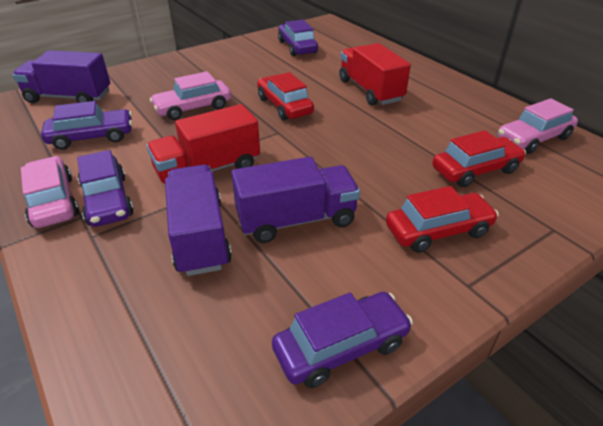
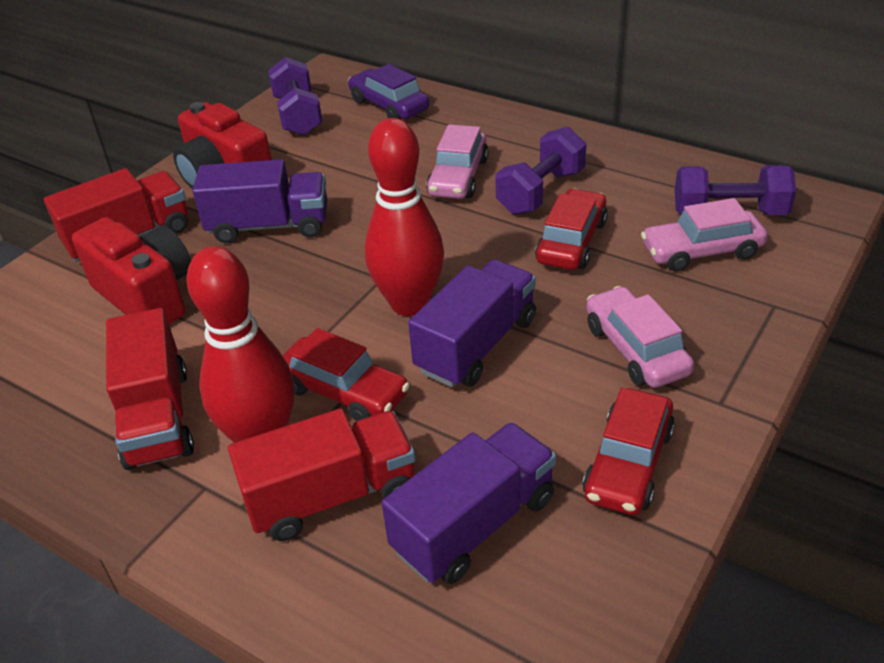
purple car: 4 -> 1
purple dumbbell: 0 -> 3
red bowling pin: 0 -> 2
red camera: 0 -> 2
red truck: 2 -> 3

